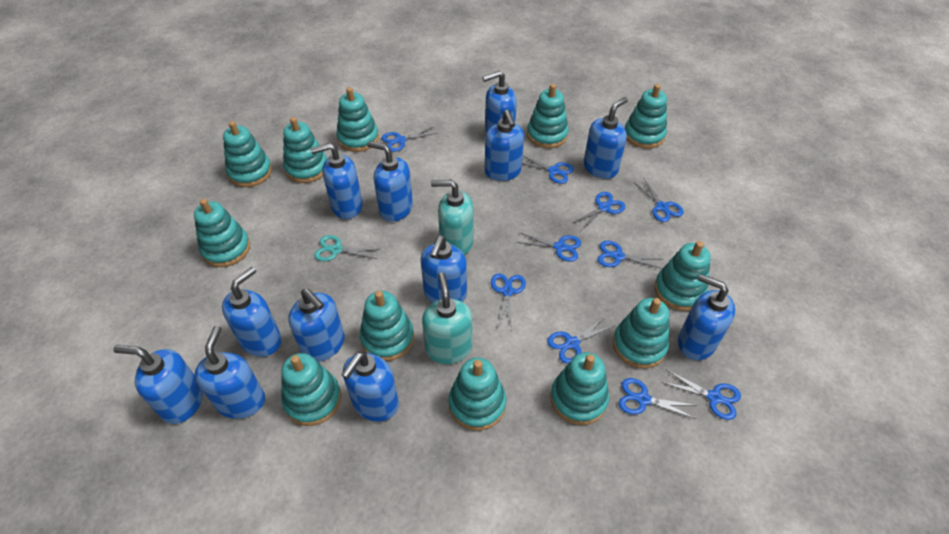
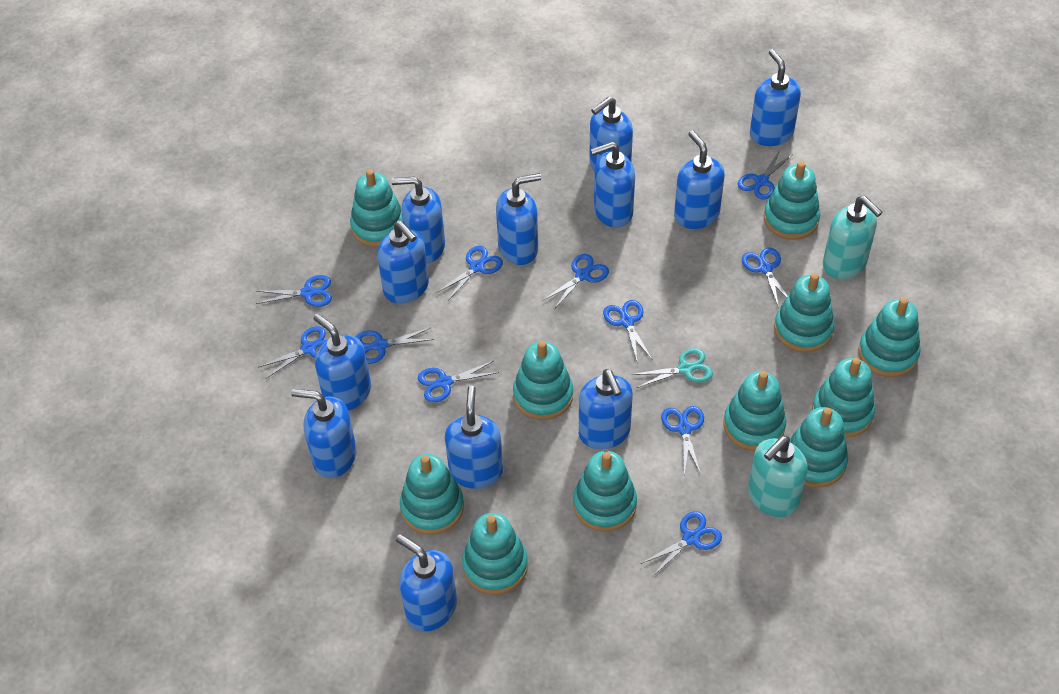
blue scissors: 10 -> 11
turquoise stacking toy: 12 -> 11

